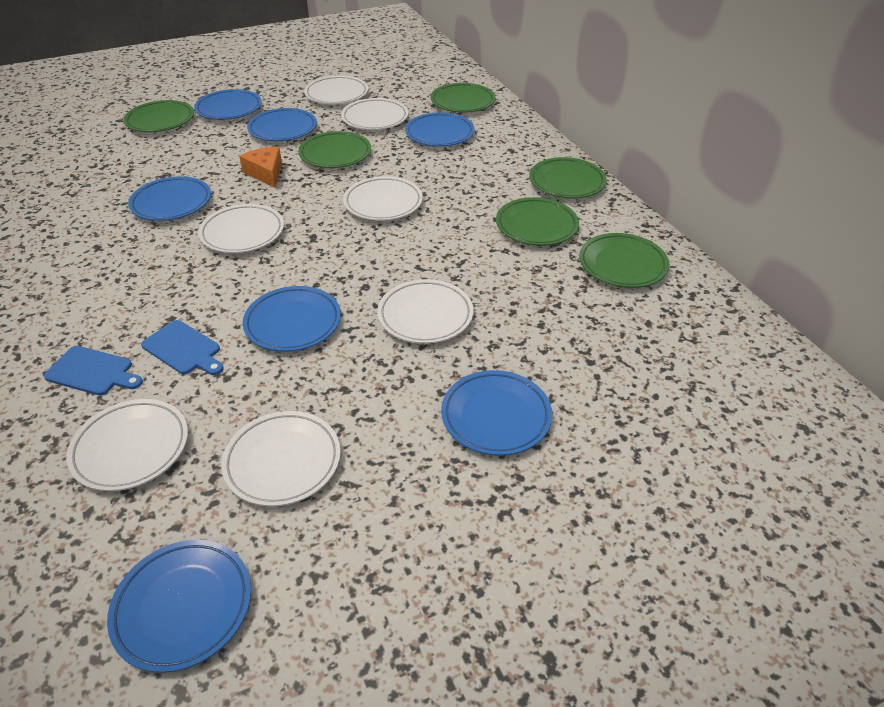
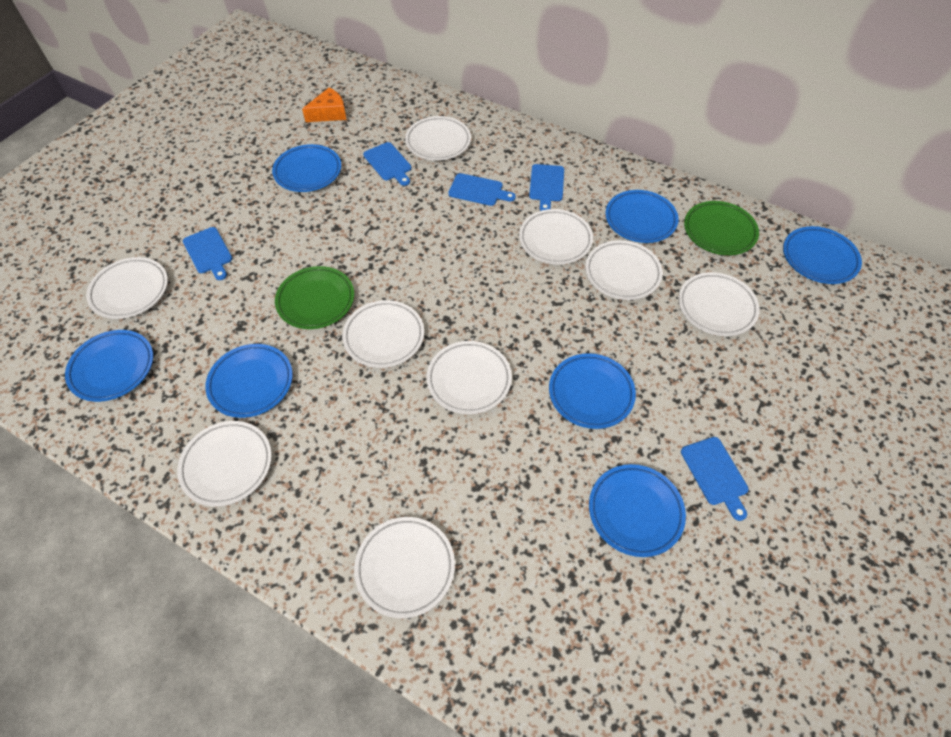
blue cutting board: 2 -> 5
green plate: 6 -> 2
white plate: 7 -> 9

